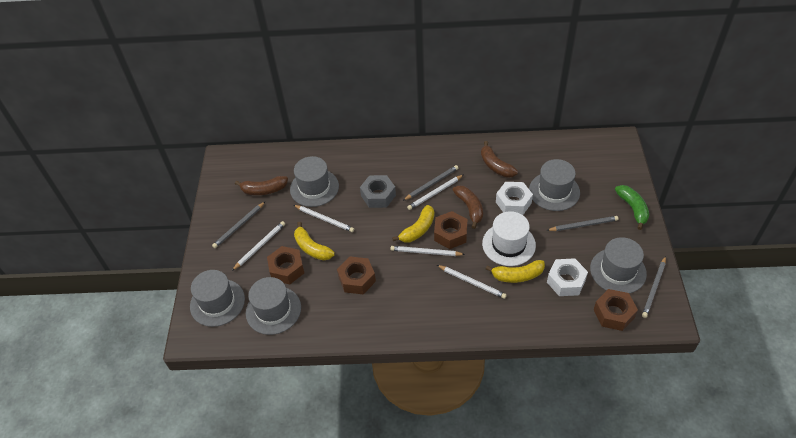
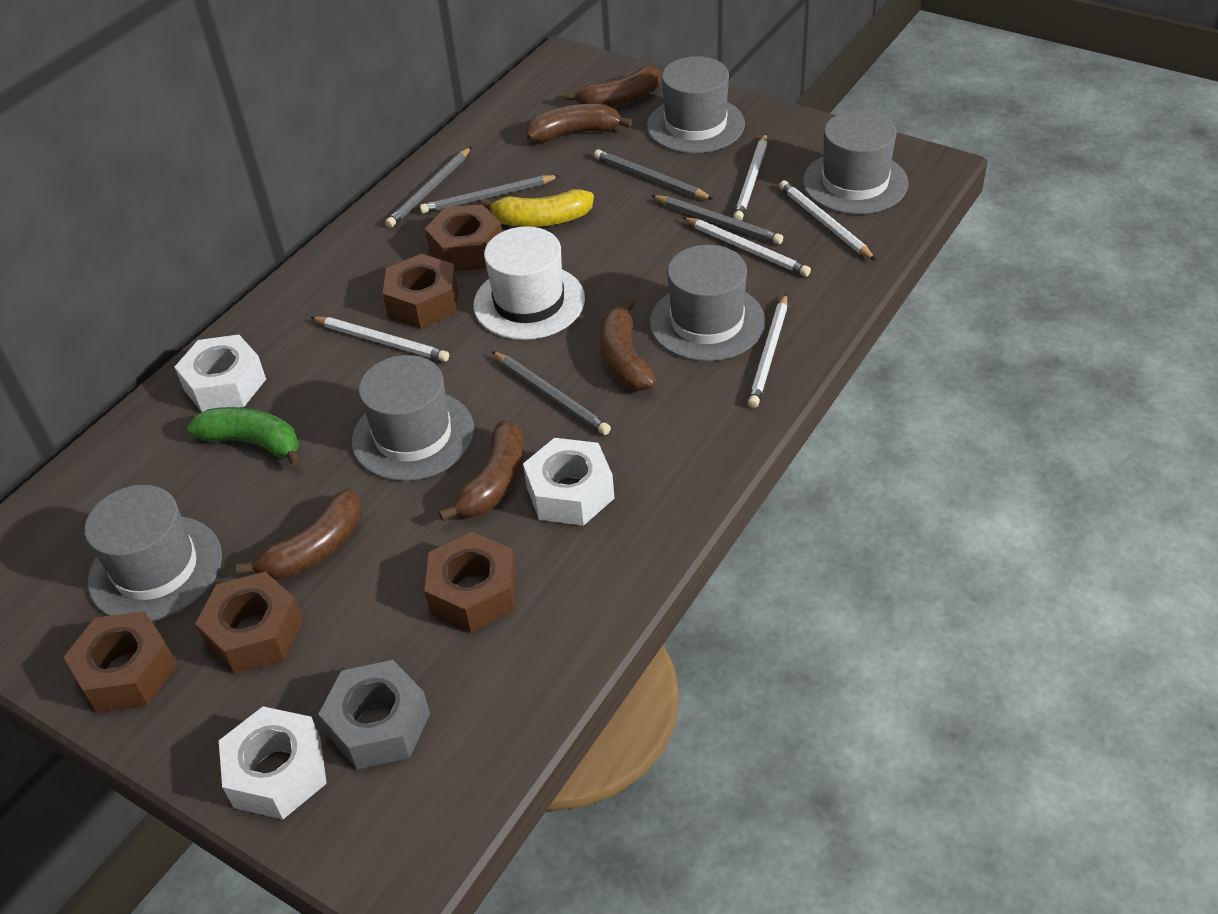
brown banana: 3 -> 5
brown nut: 4 -> 5
grey pencil: 4 -> 5
white nut: 2 -> 3
yellow banana: 3 -> 1

